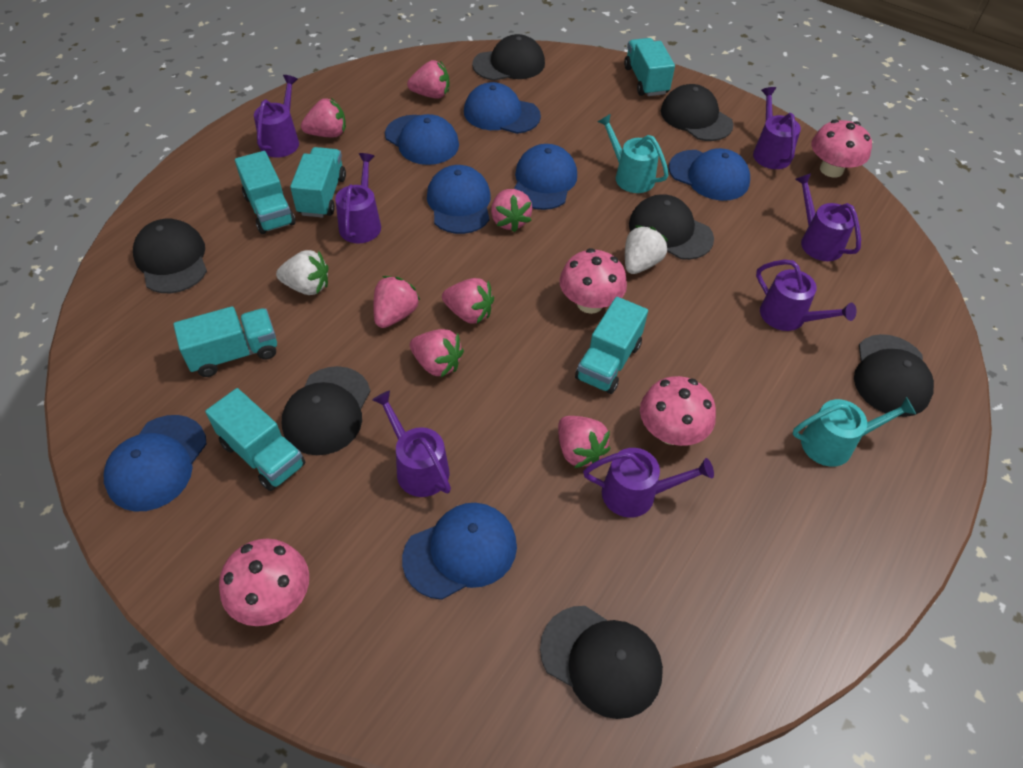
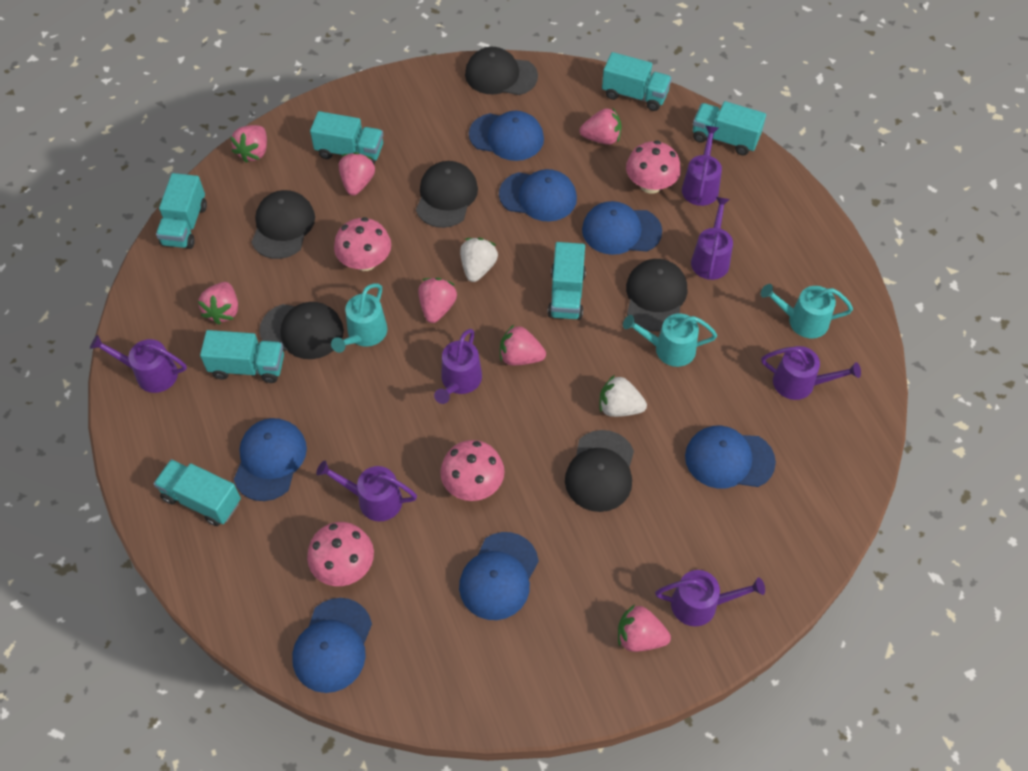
black cap: 7 -> 6
turquoise truck: 6 -> 7
turquoise watering can: 2 -> 3

